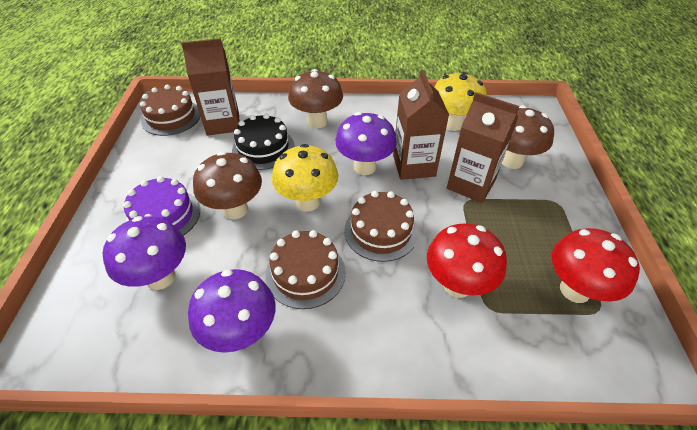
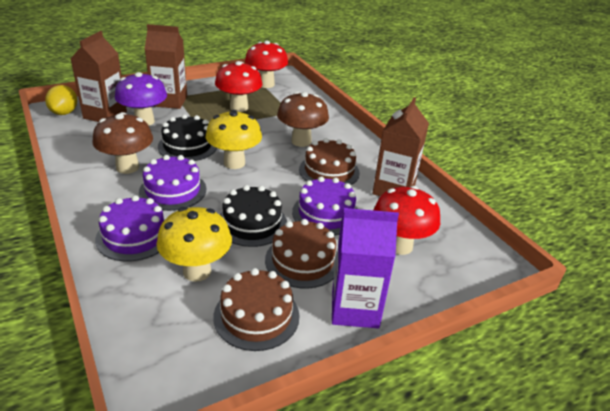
black cake: 1 -> 2
brown mushroom: 3 -> 2
purple cake: 1 -> 3
purple carton: 0 -> 1
purple mushroom: 3 -> 1
red mushroom: 2 -> 3
yellow lemon: 0 -> 1

